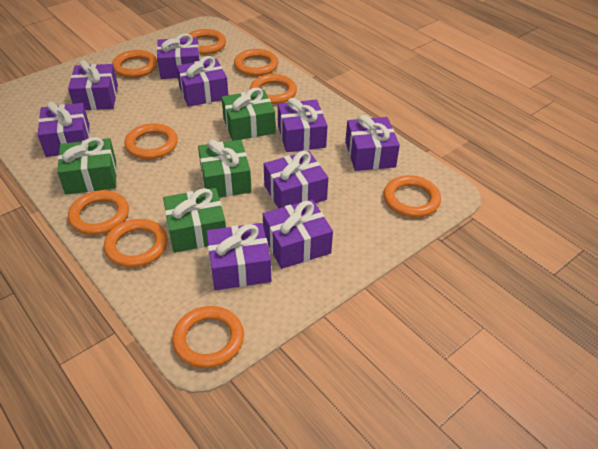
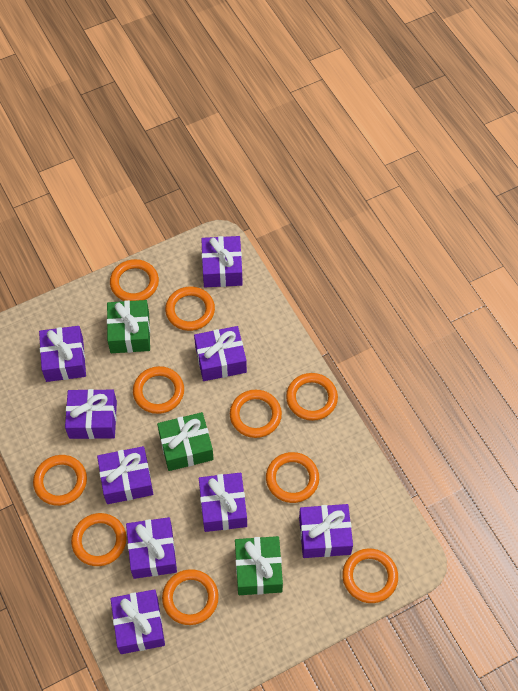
green gift: 4 -> 3
orange ring: 9 -> 10

